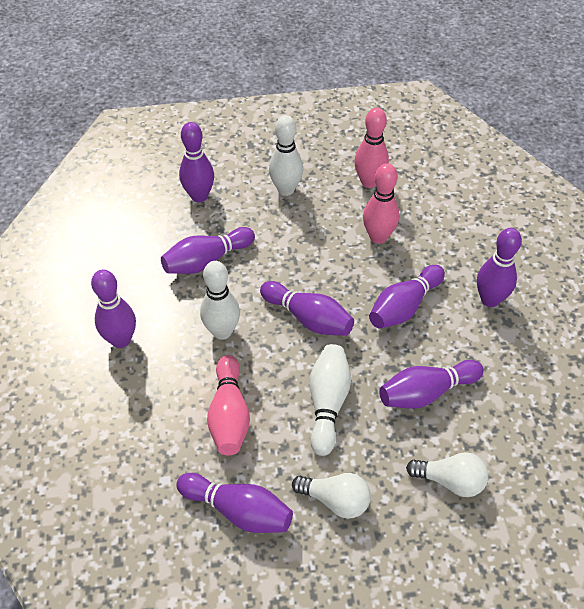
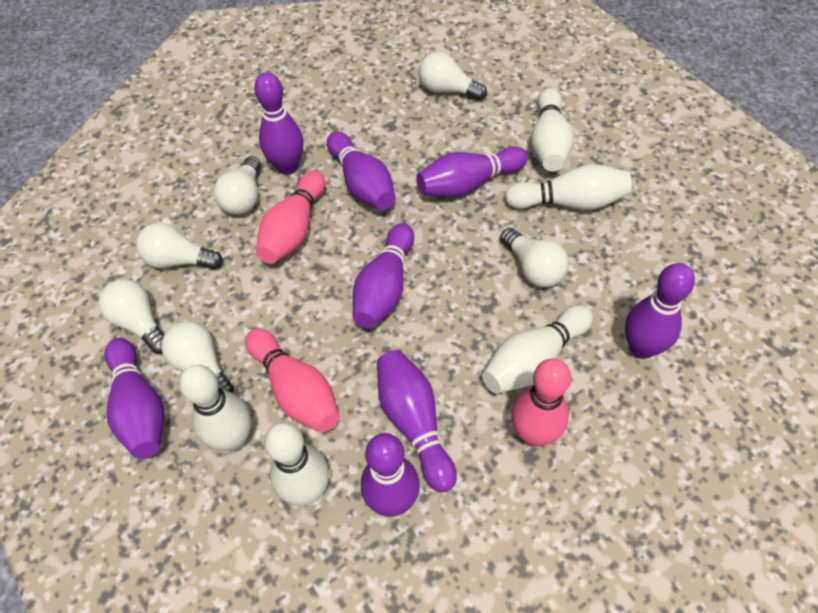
white bowling pin: 3 -> 5
white light bulb: 2 -> 6

